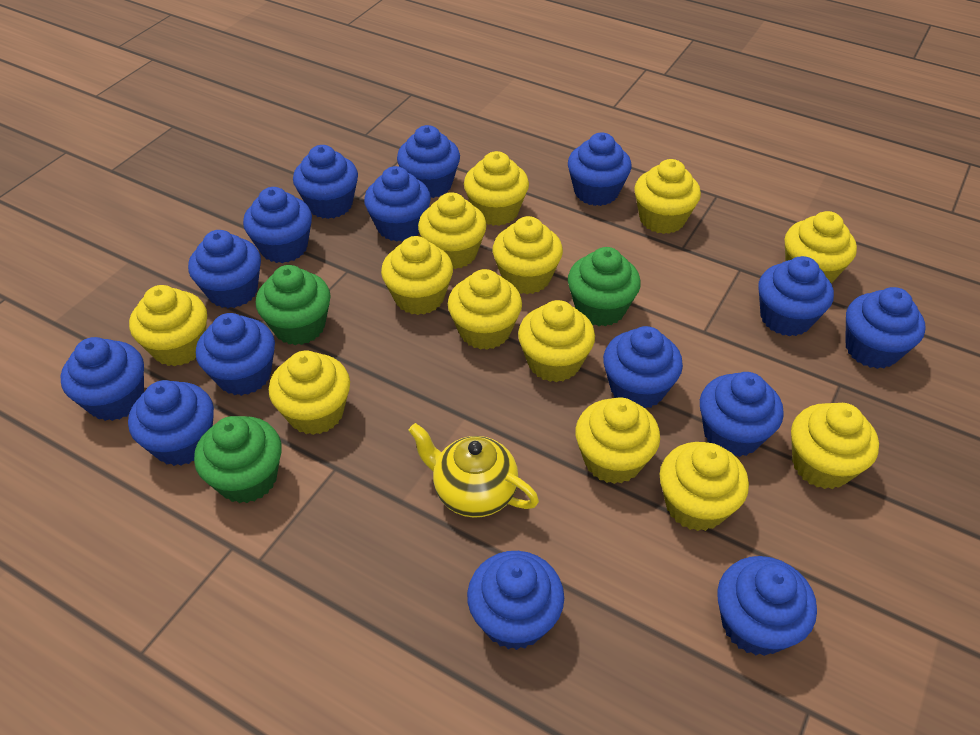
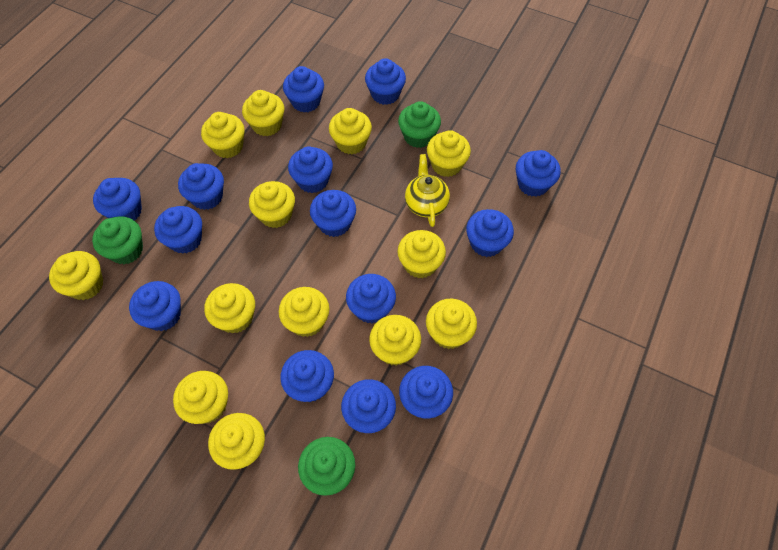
blue cupcake: 15 -> 14

